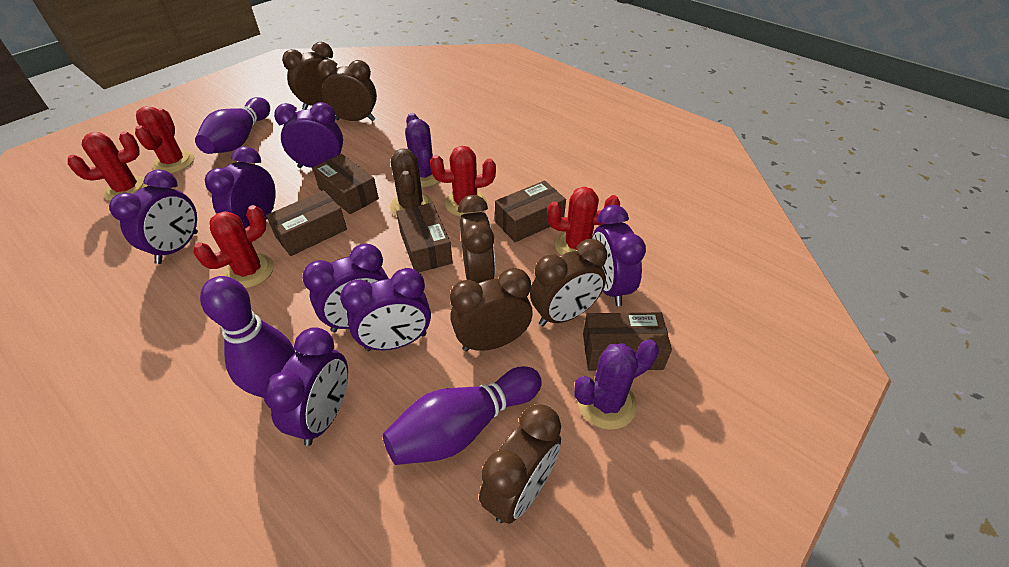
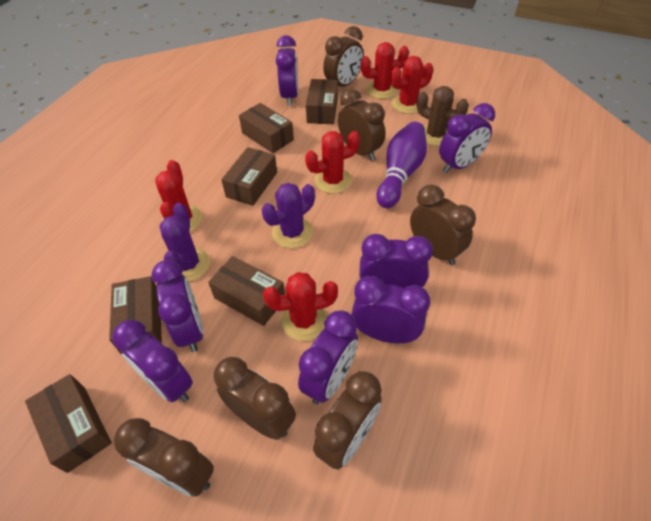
brown box: 5 -> 6
purple bowling pin: 3 -> 1

